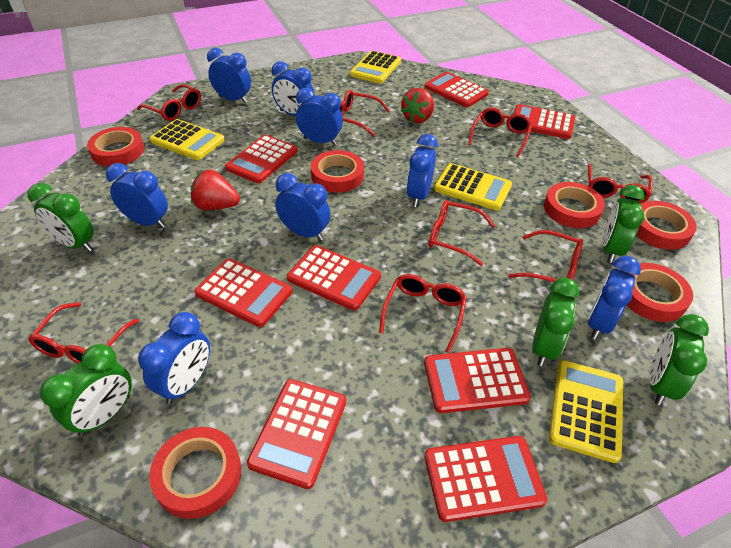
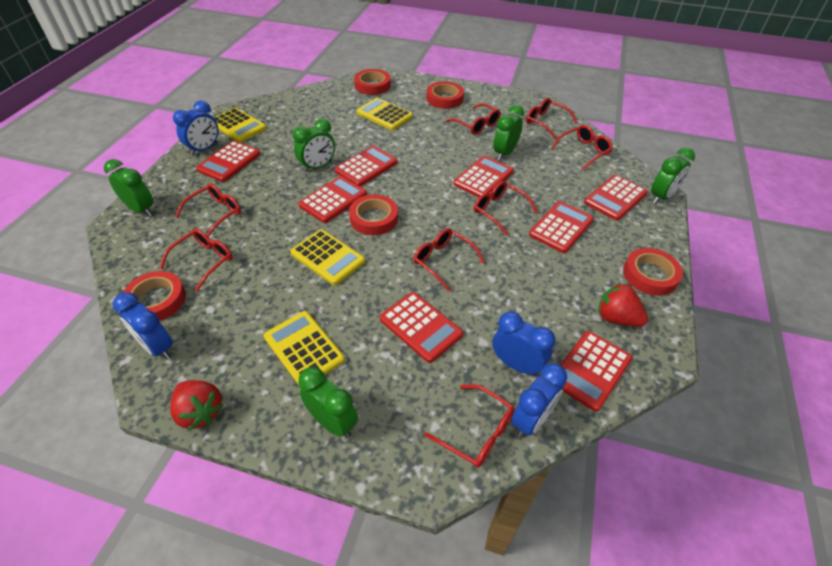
blue clock: 8 -> 4
red tape: 6 -> 5

